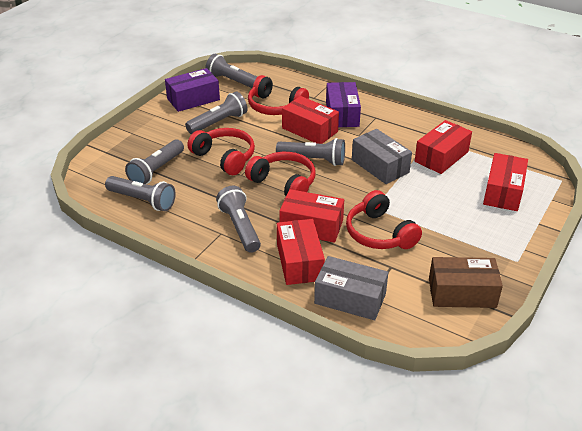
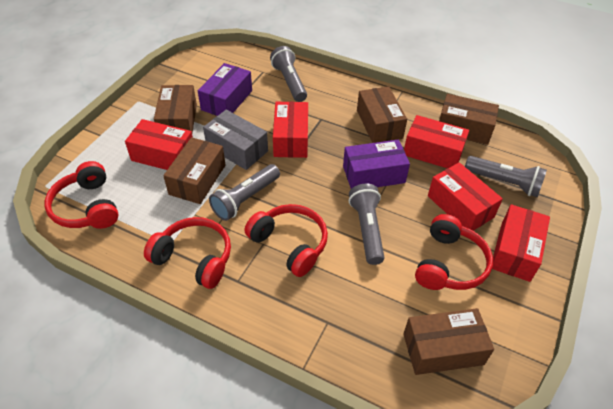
brown box: 1 -> 5
grey box: 2 -> 1
grey flashlight: 6 -> 4

